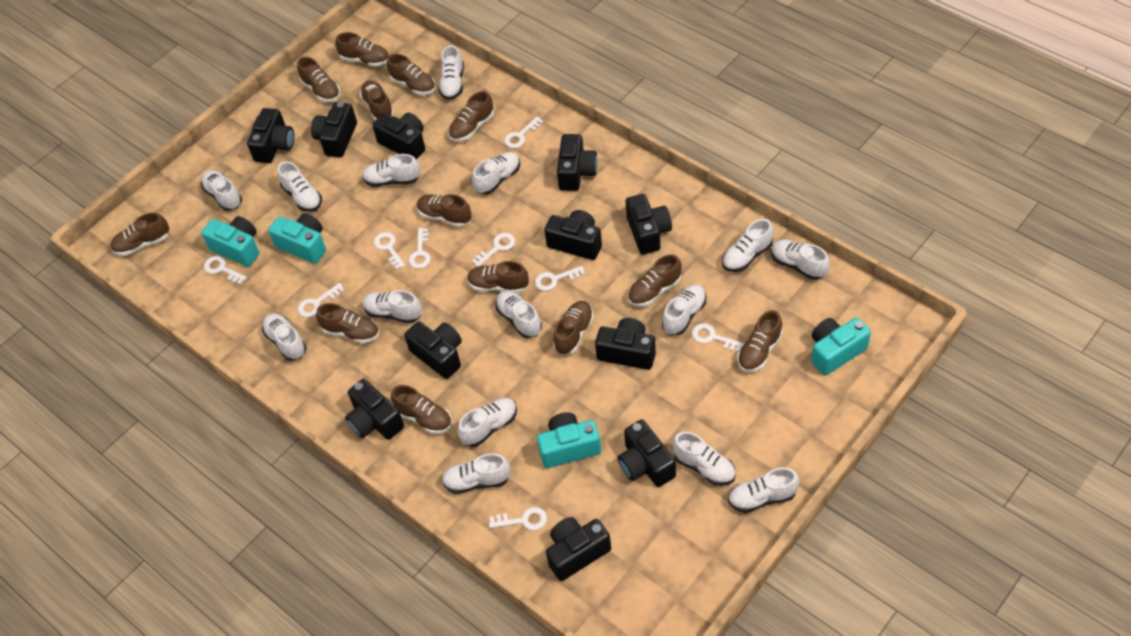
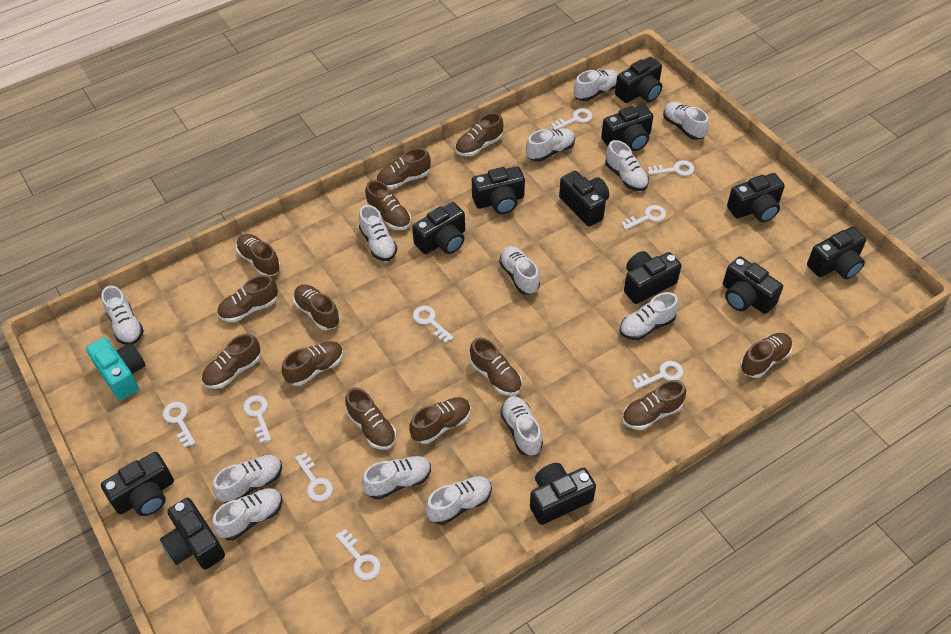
black camera: 11 -> 12
turquoise camera: 4 -> 1
white shoe: 15 -> 13

